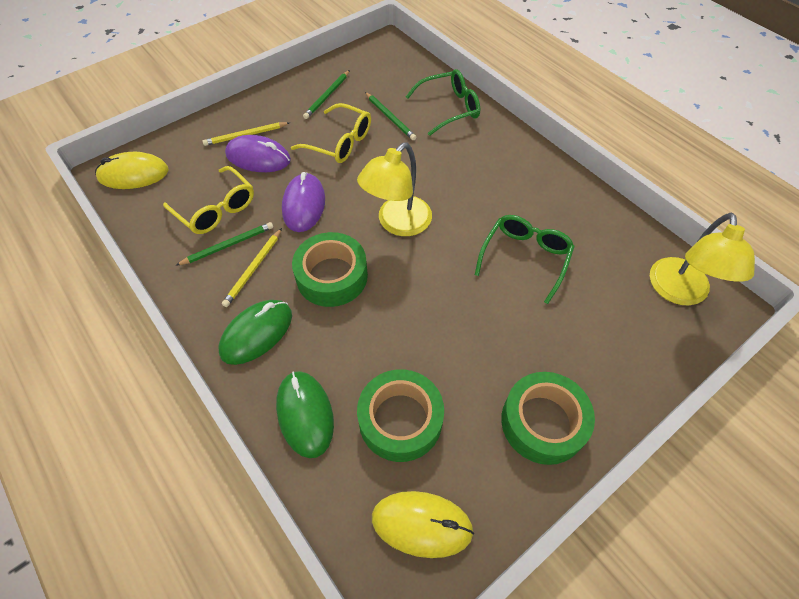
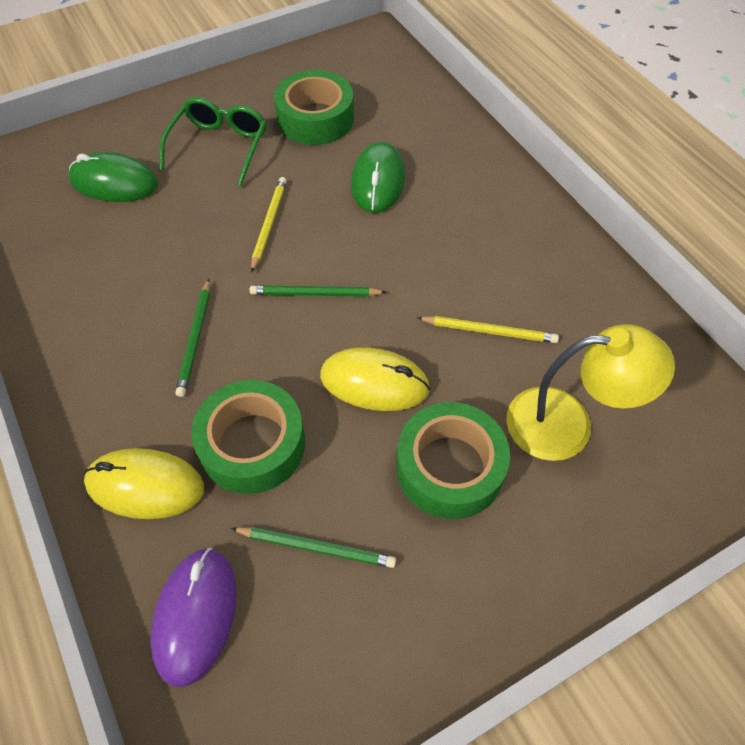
green glasses: 2 -> 1
purple mouse: 2 -> 1
yellow glasses: 2 -> 0
yellow lamp: 2 -> 1

